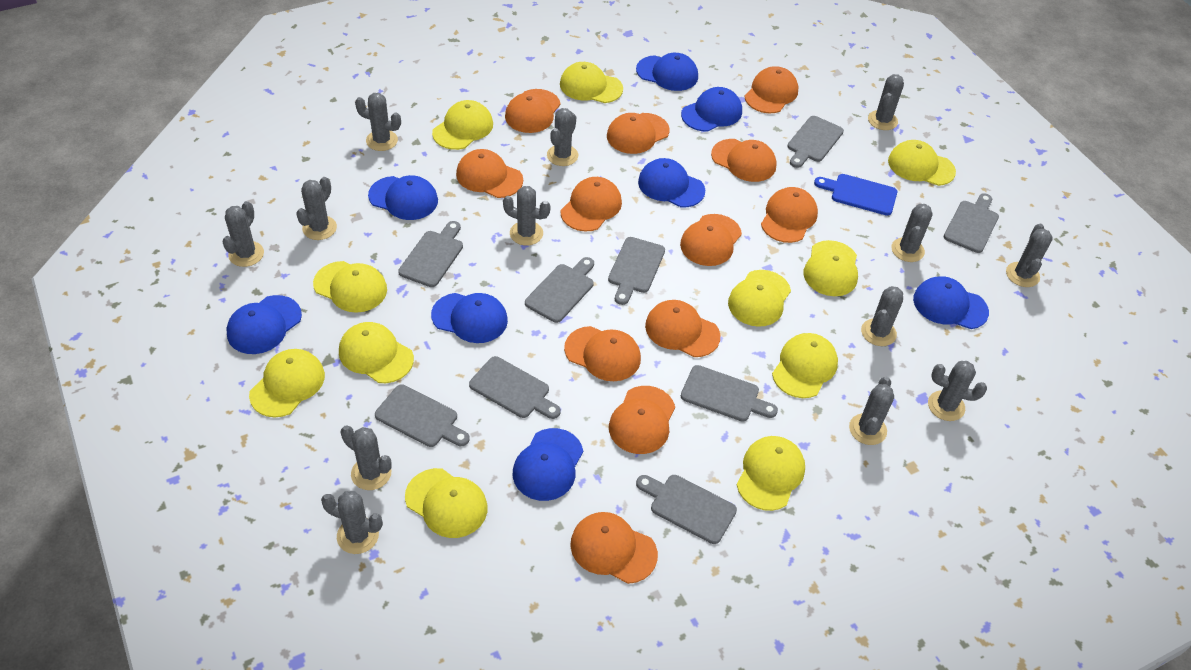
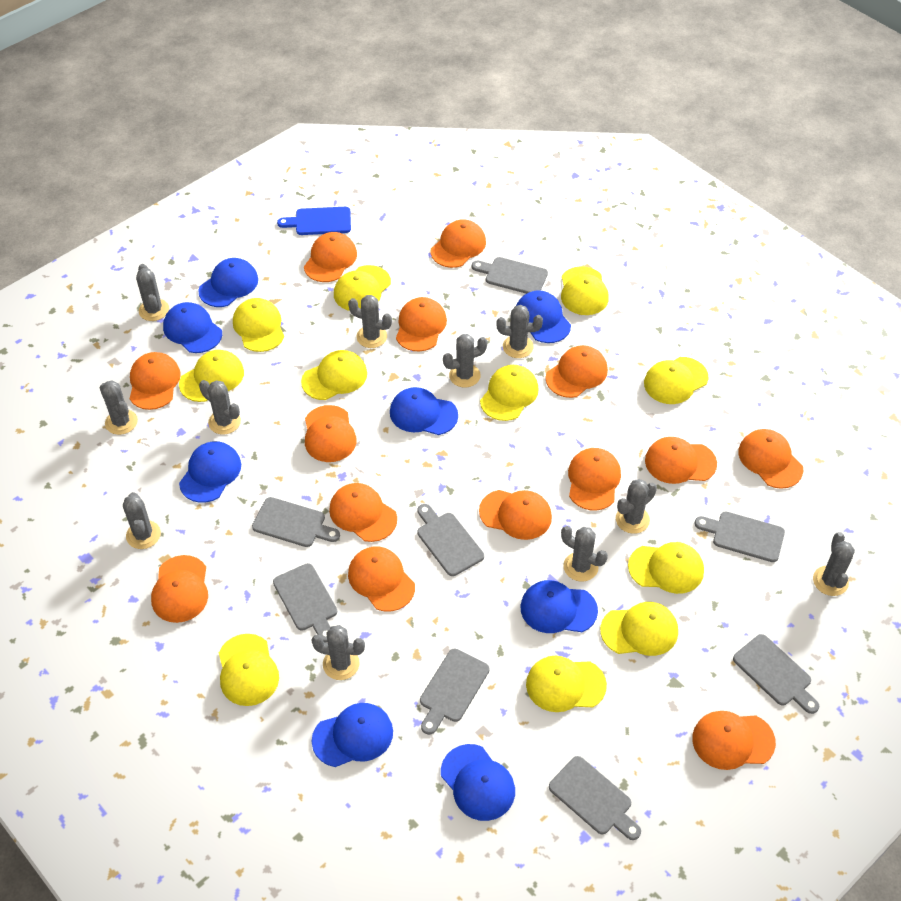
grey cactus: 13 -> 11
grey cutting board: 9 -> 8
orange cap: 12 -> 14

